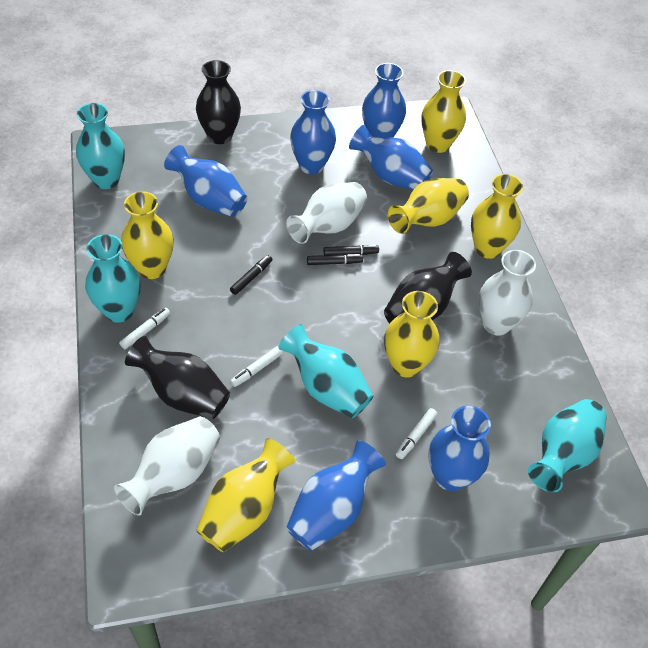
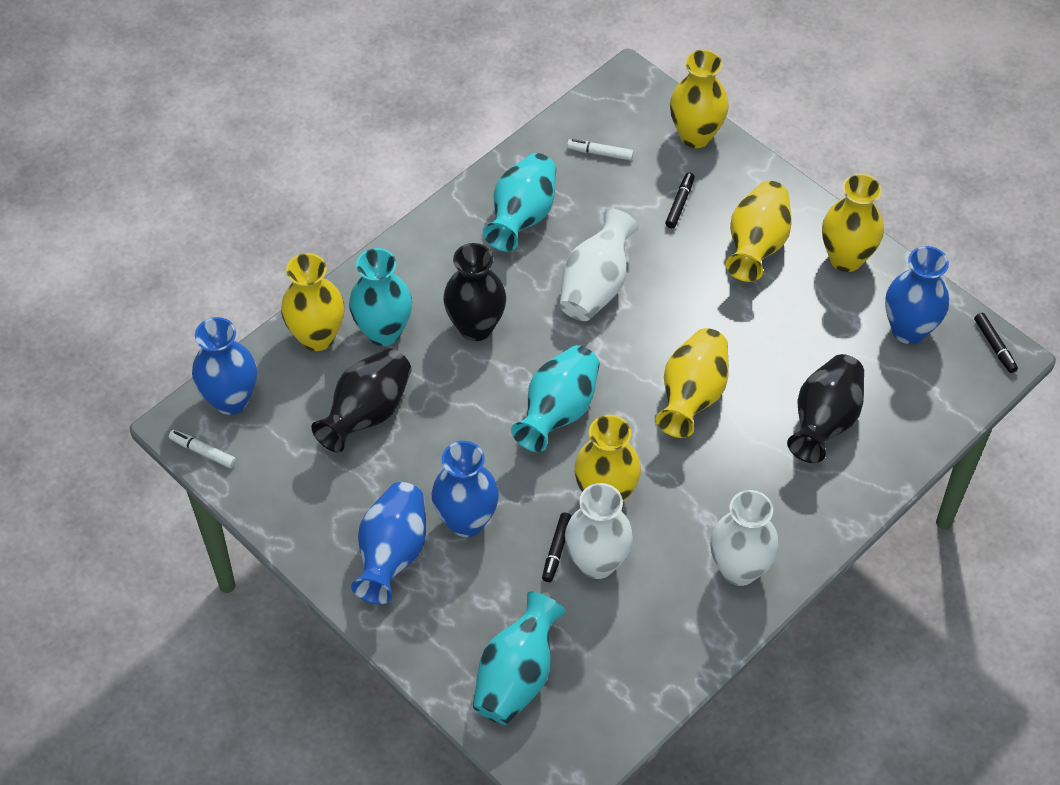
blue vase: 6 -> 4
white marker: 3 -> 2

